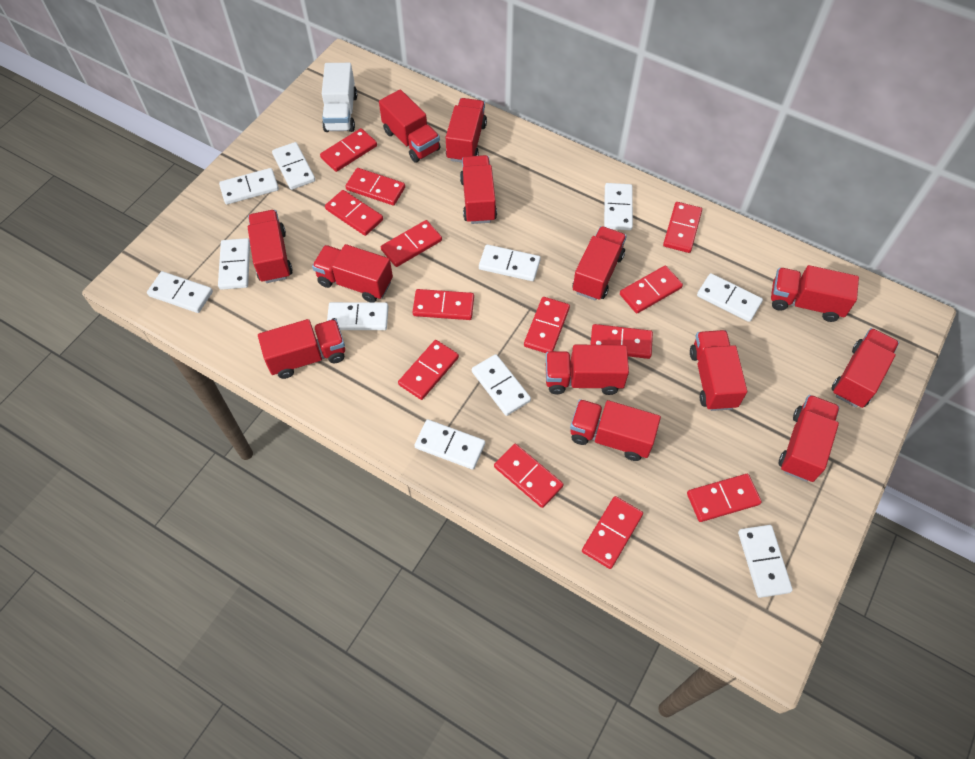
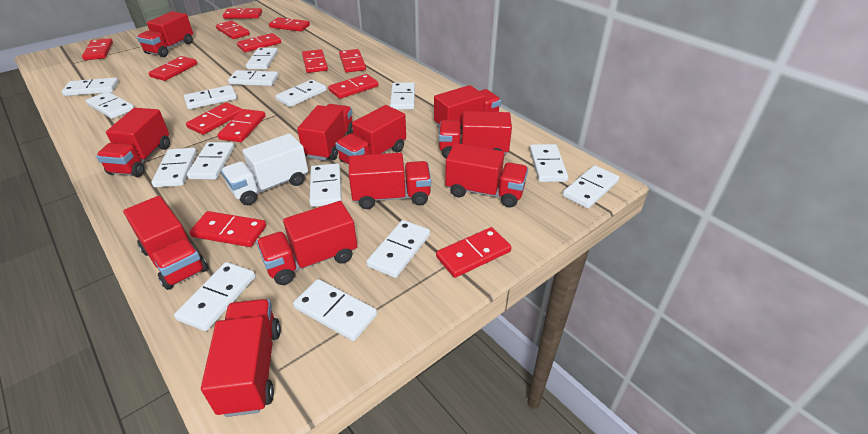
red truck: 13 -> 11
white domino: 11 -> 15

